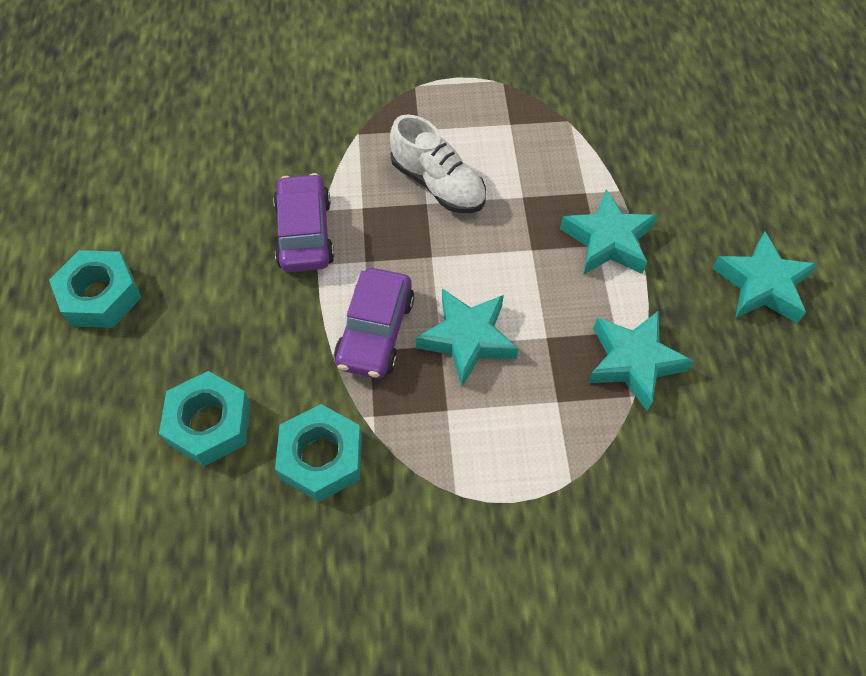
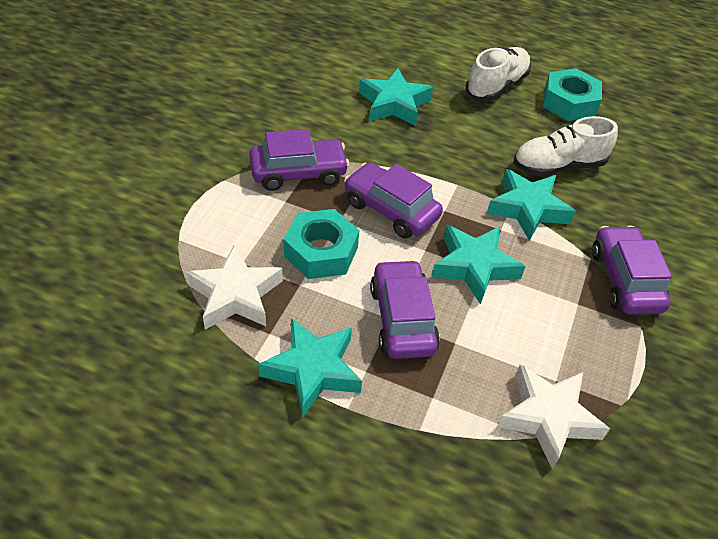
purple car: 2 -> 4
turquoise nut: 3 -> 2
white shoe: 1 -> 2
white star: 0 -> 2

